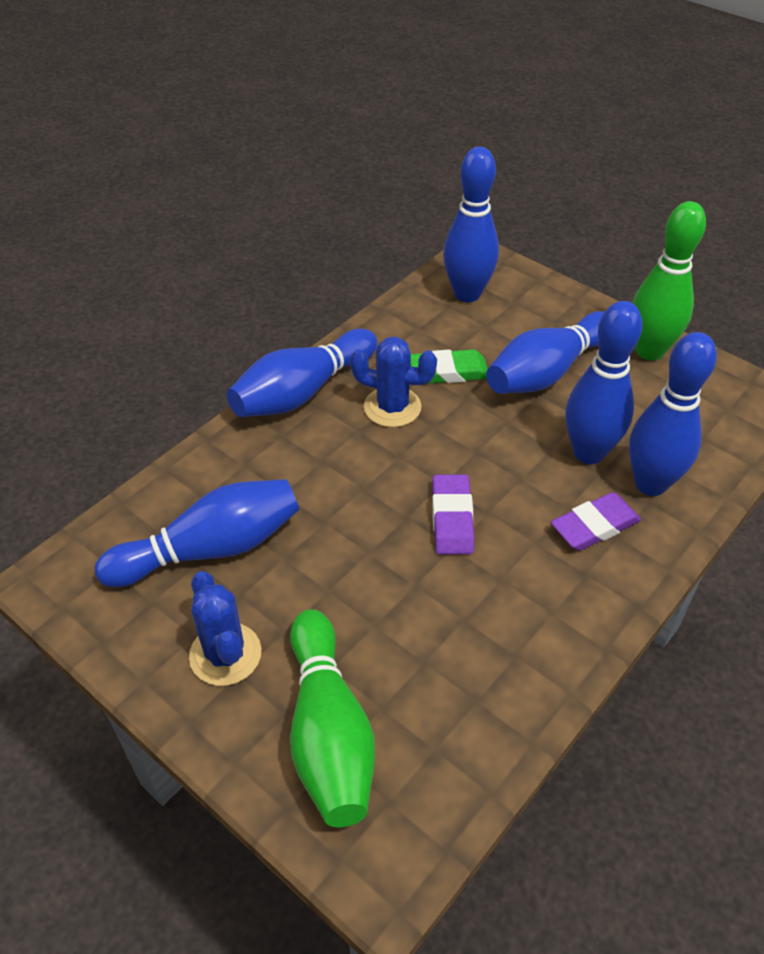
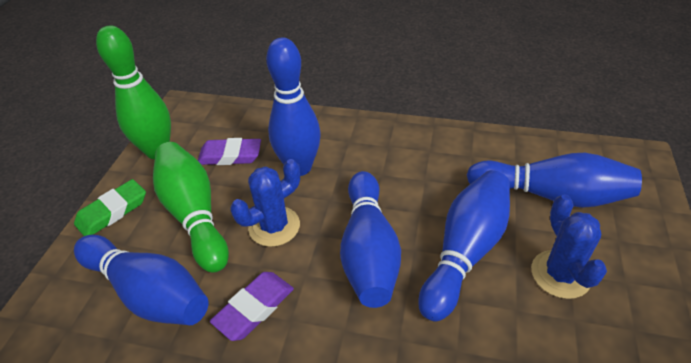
blue bowling pin: 6 -> 5

